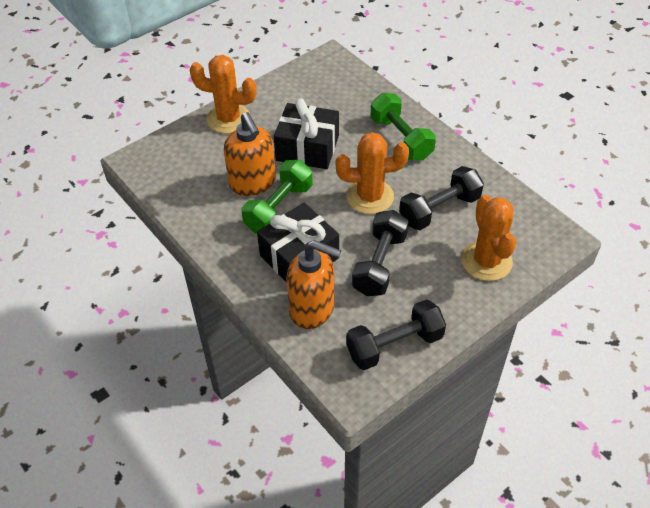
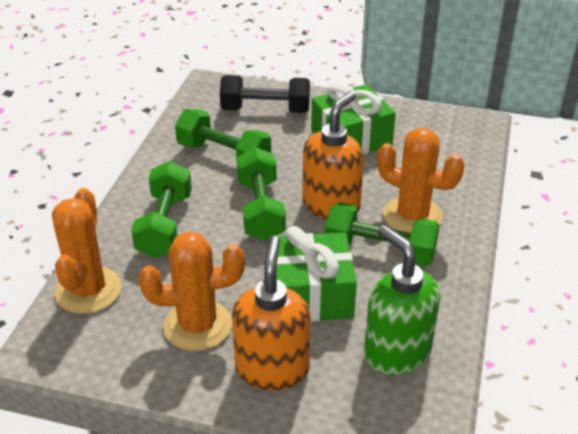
black dumbbell: 3 -> 1
black gift: 2 -> 0
green dumbbell: 2 -> 4
green gift: 0 -> 2
green soap dispenser: 0 -> 1

